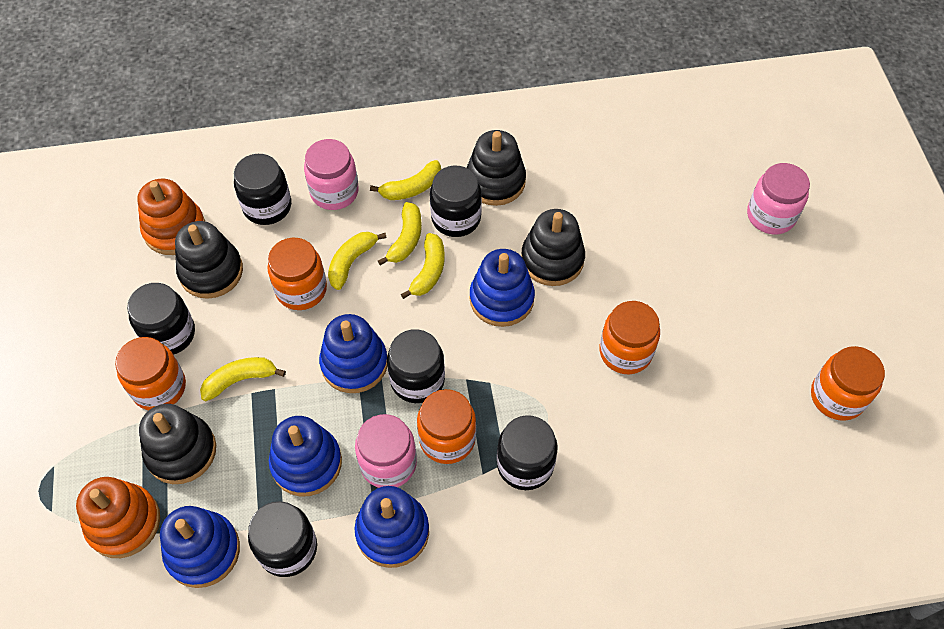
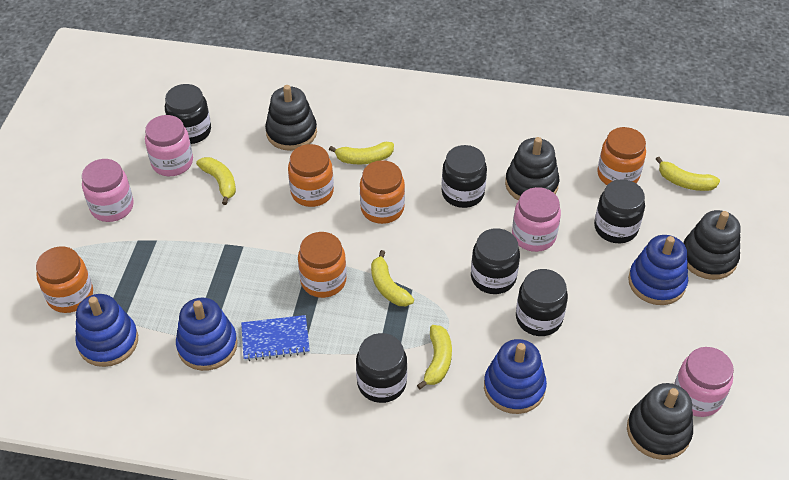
blue notebook: 0 -> 1
blue stacking toy: 5 -> 4
orange stacking toy: 2 -> 0
pink jar: 3 -> 4

